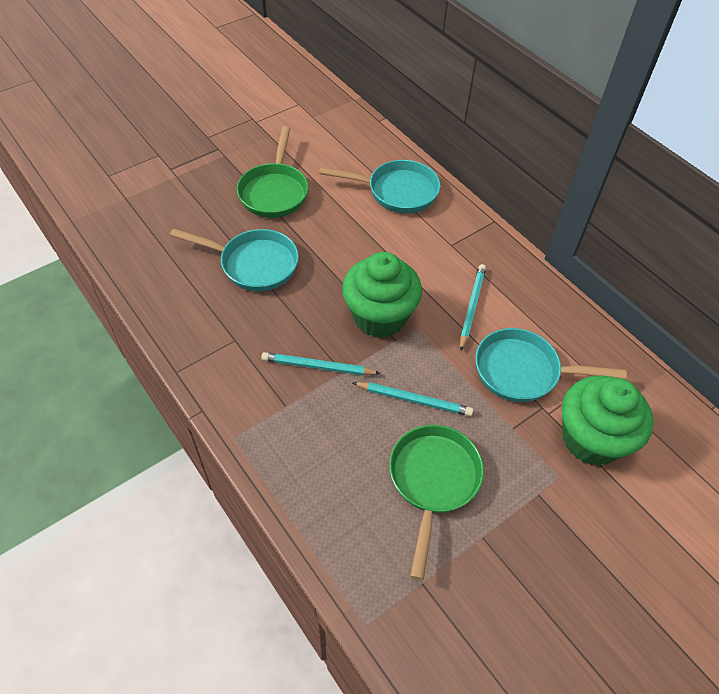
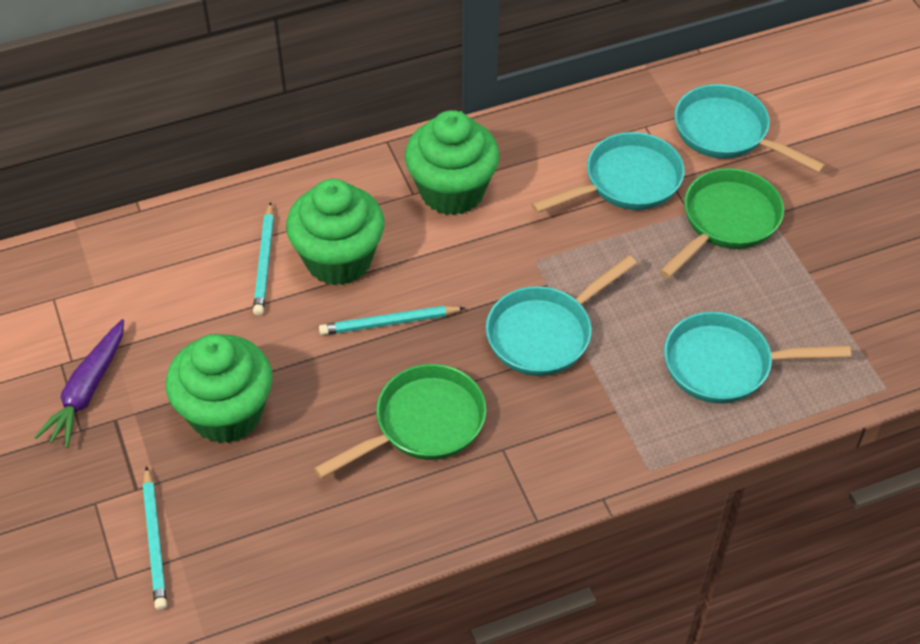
green cupcake: 2 -> 3
purple carrot: 0 -> 1
turquoise pan: 3 -> 4

